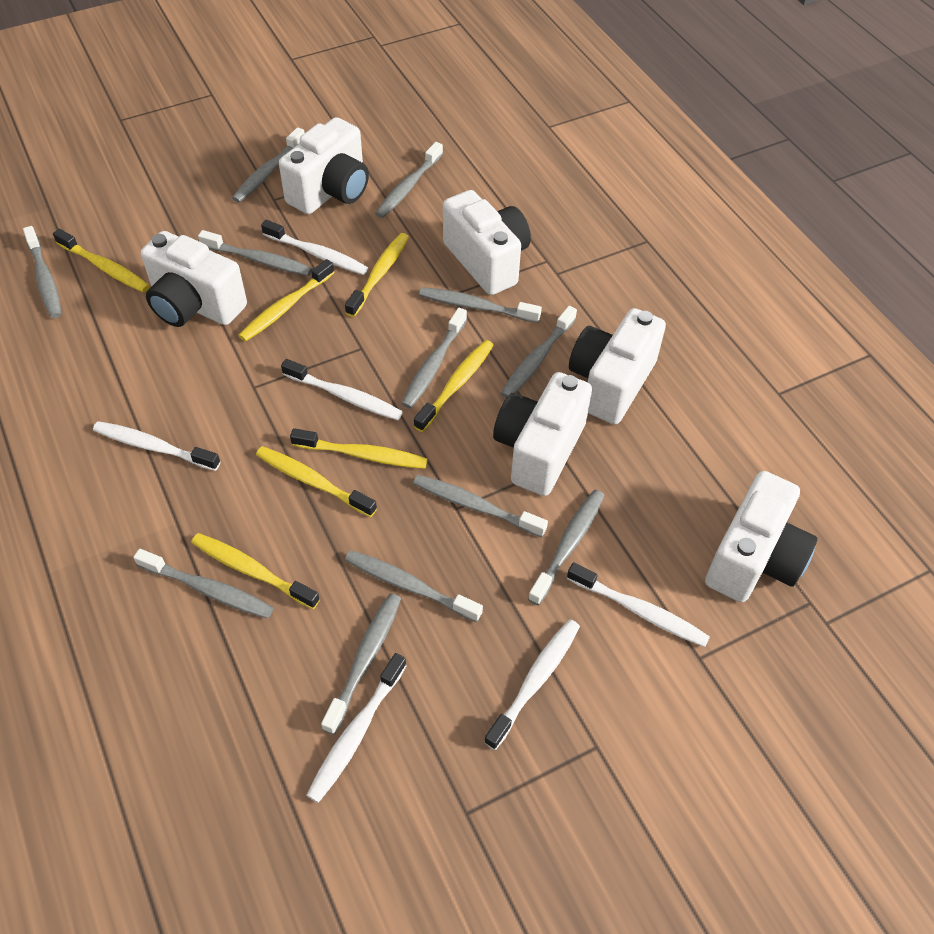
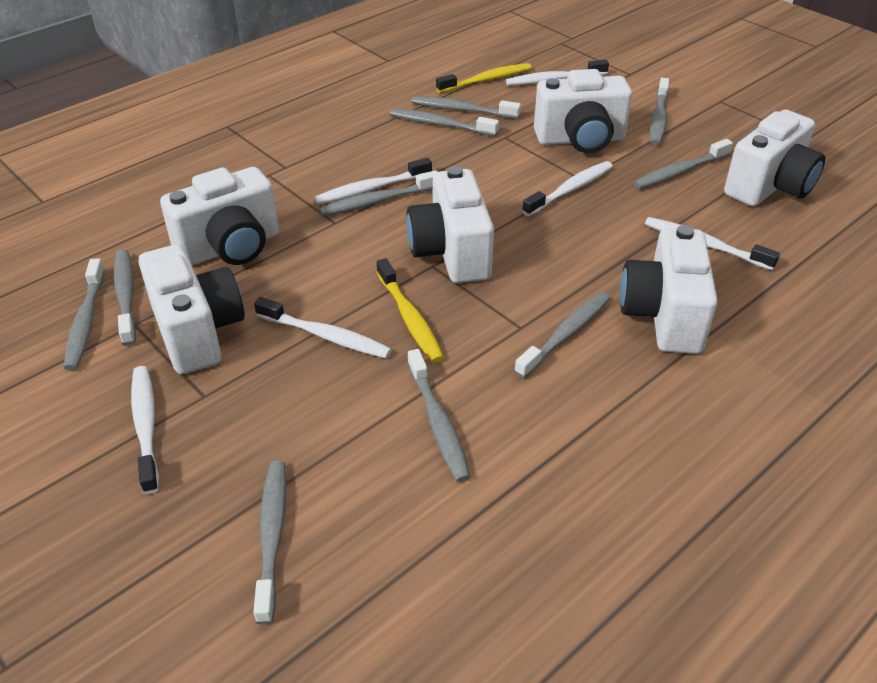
grey toothbrush: 12 -> 10
yellow toothbrush: 7 -> 2

